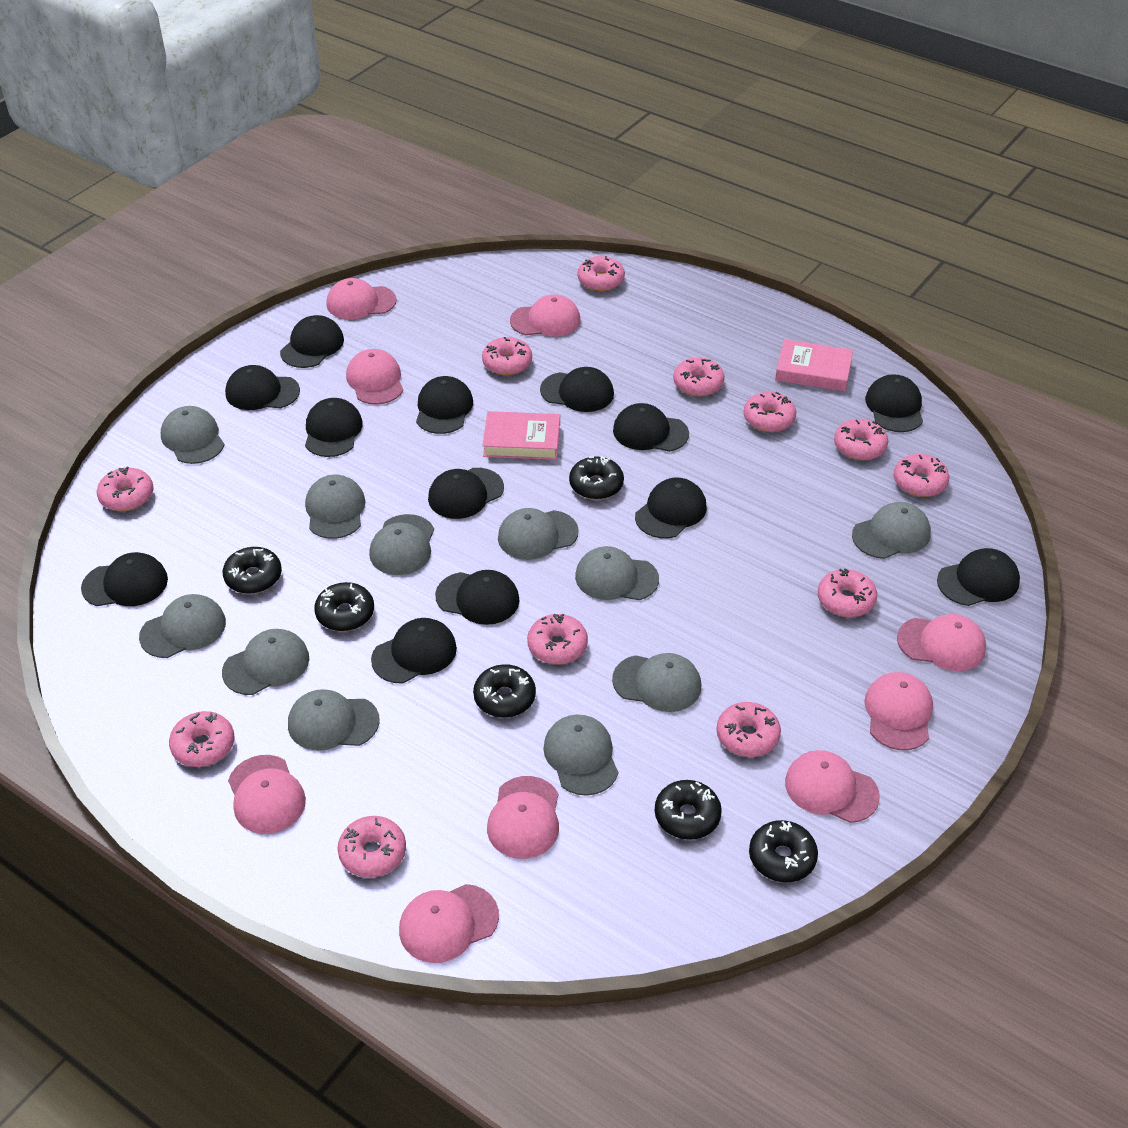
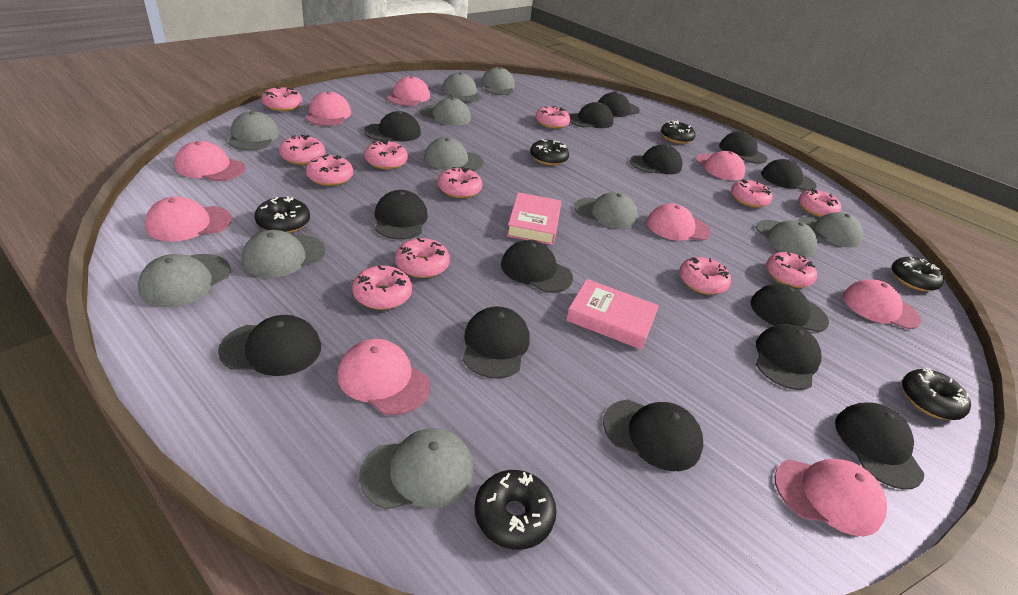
black cap: 13 -> 14

